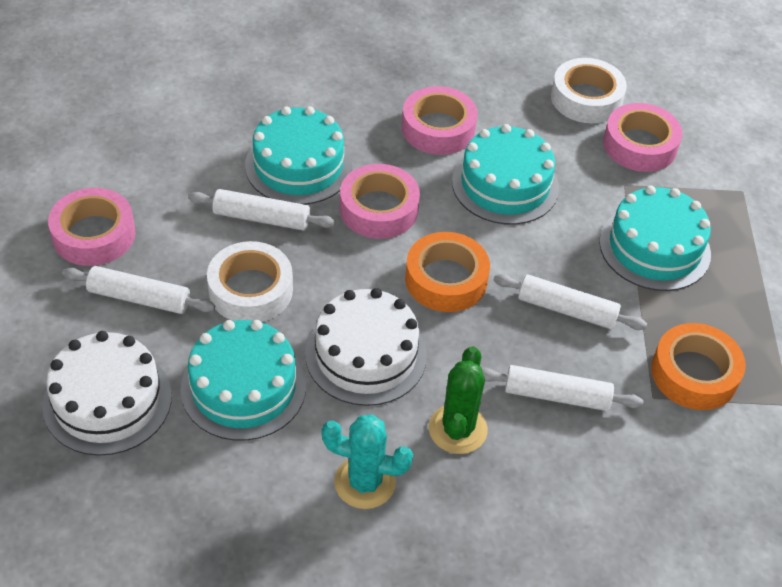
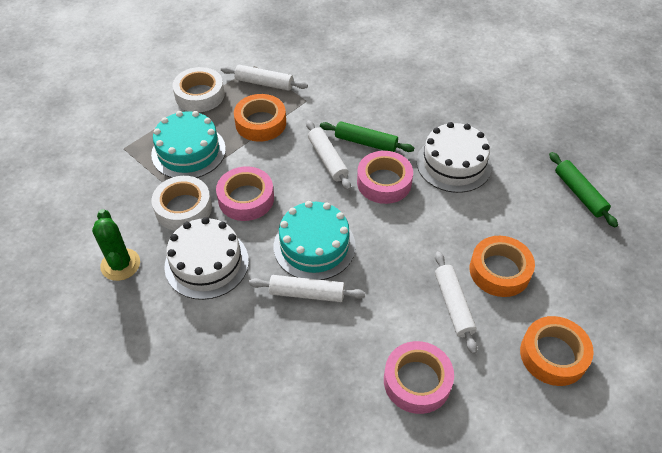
green rolling pin: 0 -> 2
orange tape: 2 -> 3
pink tape: 4 -> 3
turquoise cactus: 1 -> 0
turquoise cake: 4 -> 2

